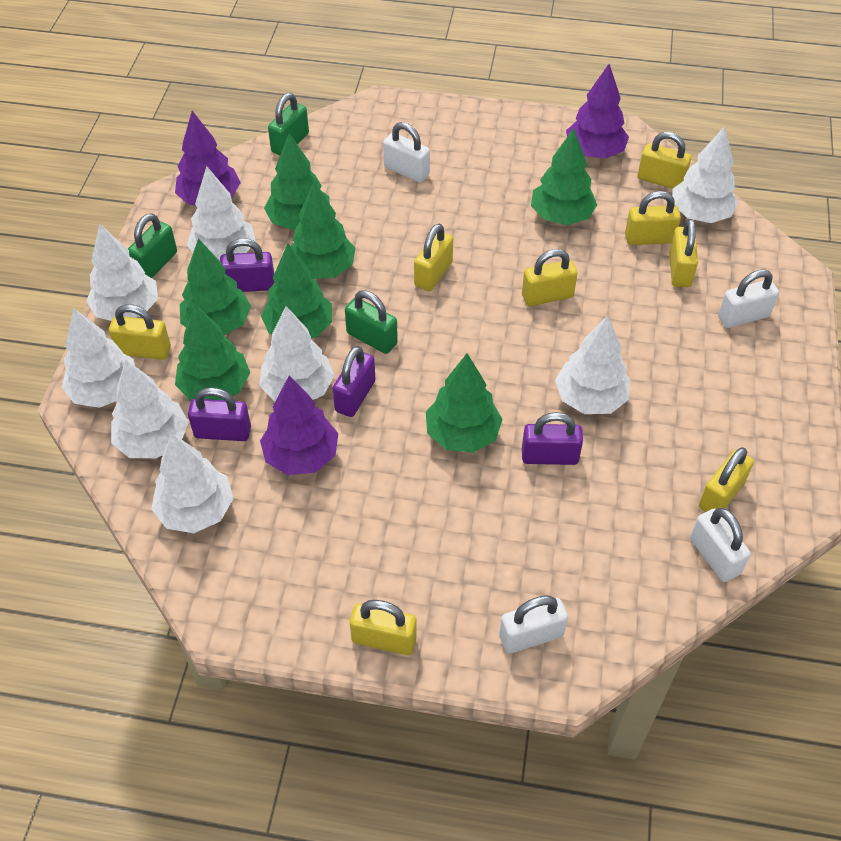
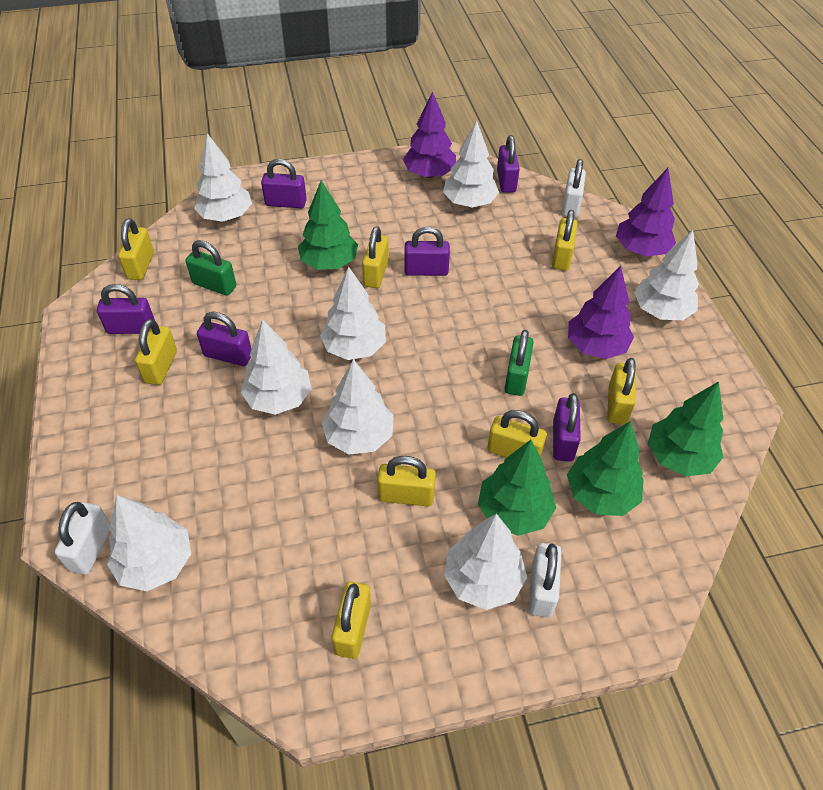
green padlock: 3 -> 2
green tree: 7 -> 4
purple padlock: 4 -> 6
white padlock: 4 -> 3

